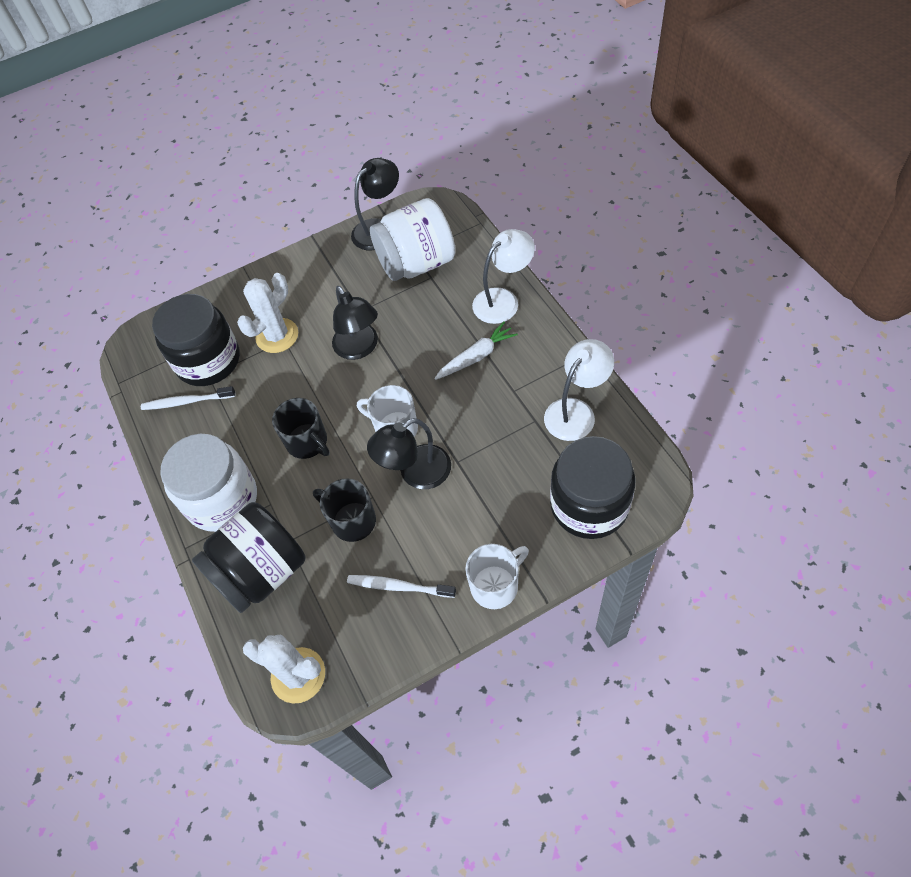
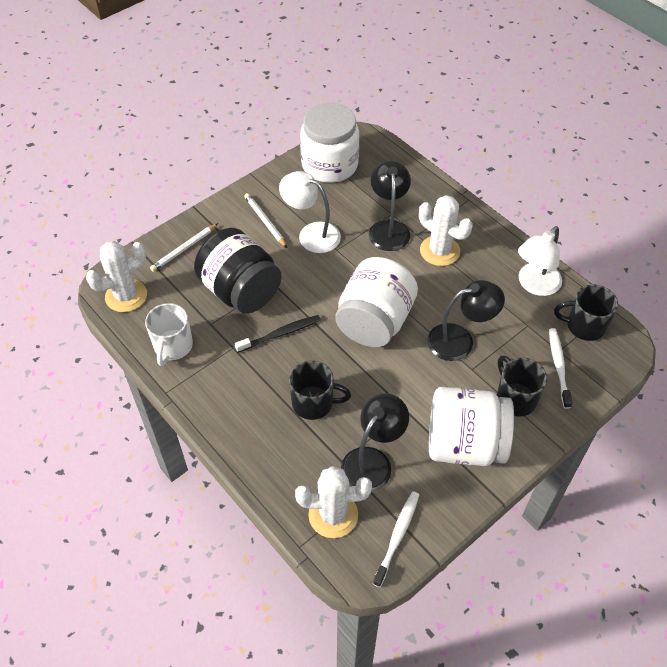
black jar: 3 -> 1
black mug: 2 -> 3
black toothbrush: 0 -> 1
white cactus: 2 -> 3
white carrot: 1 -> 0
white jar: 2 -> 3
white mug: 2 -> 1
white pencil: 0 -> 2

